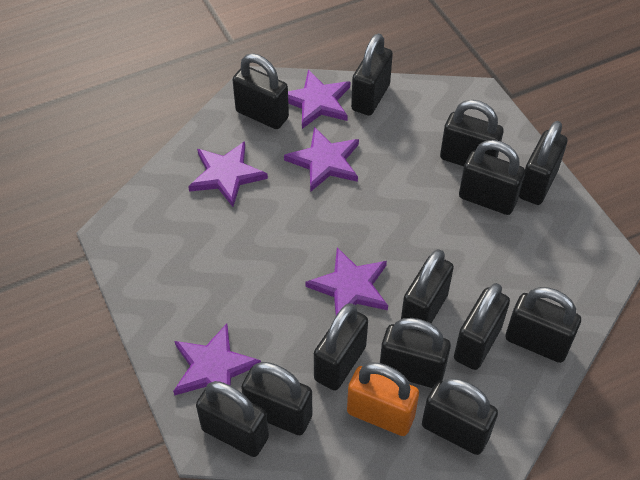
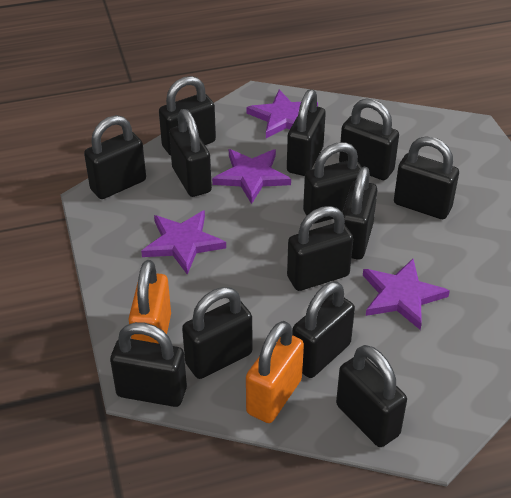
orange padlock: 1 -> 2
purple star: 5 -> 4

